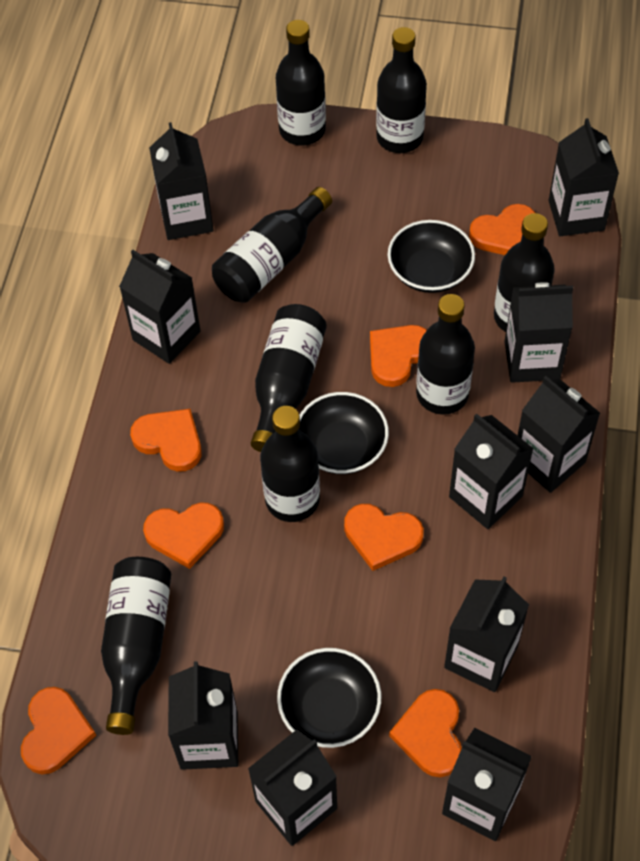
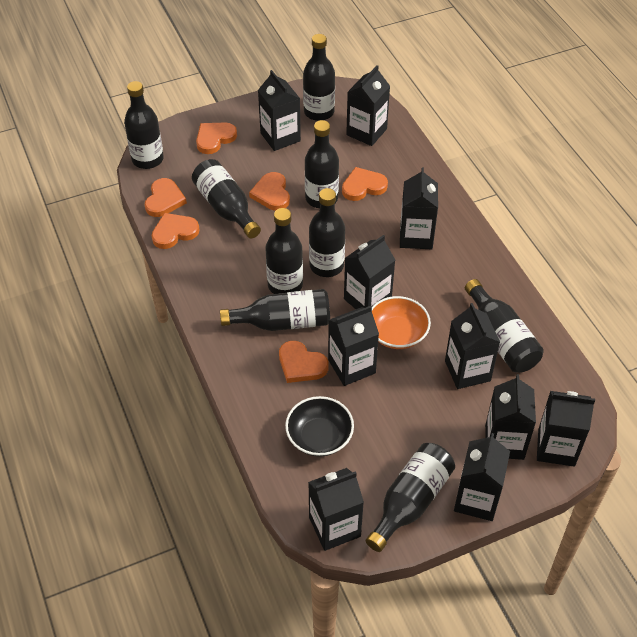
black bottle: 8 -> 9
black bowl: 3 -> 1
orange bowl: 0 -> 1
orange heart: 7 -> 6

